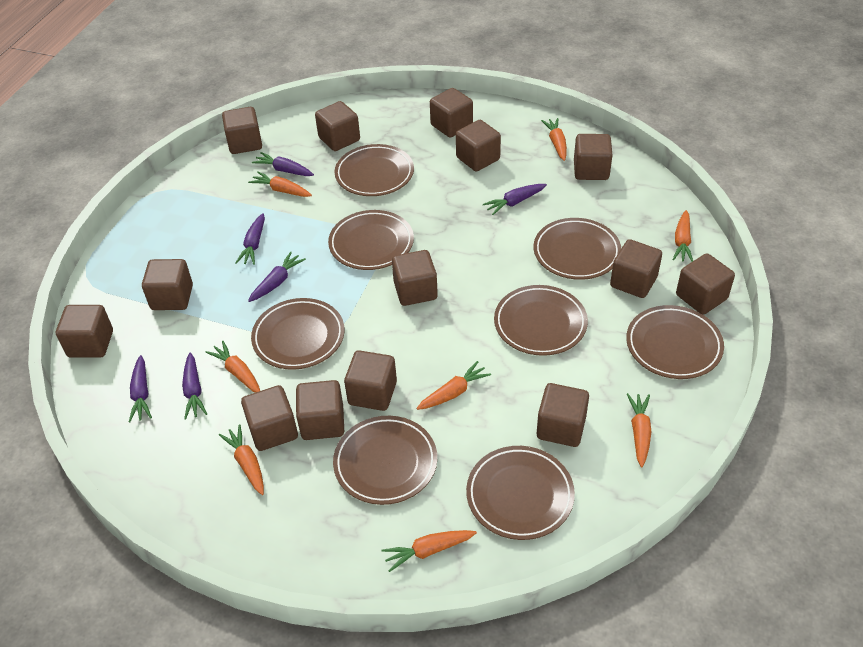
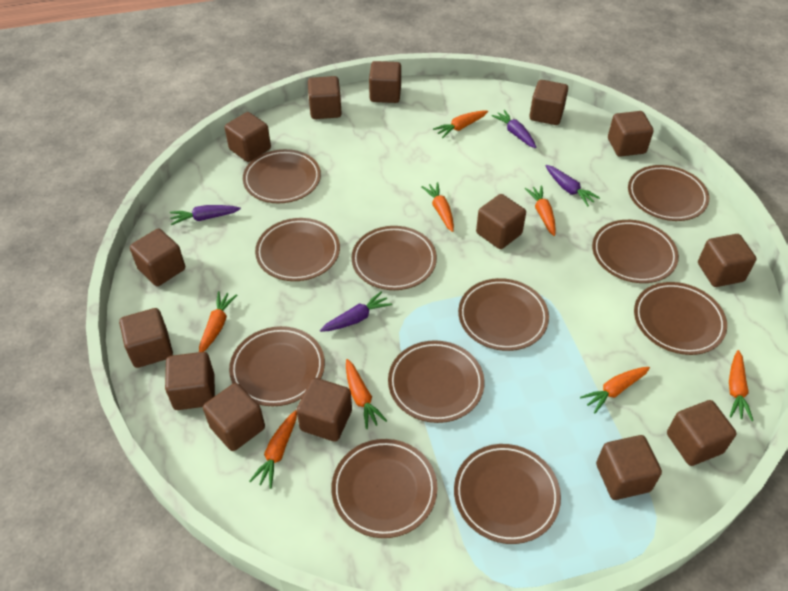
brown plate: 8 -> 11
purple carrot: 6 -> 4

